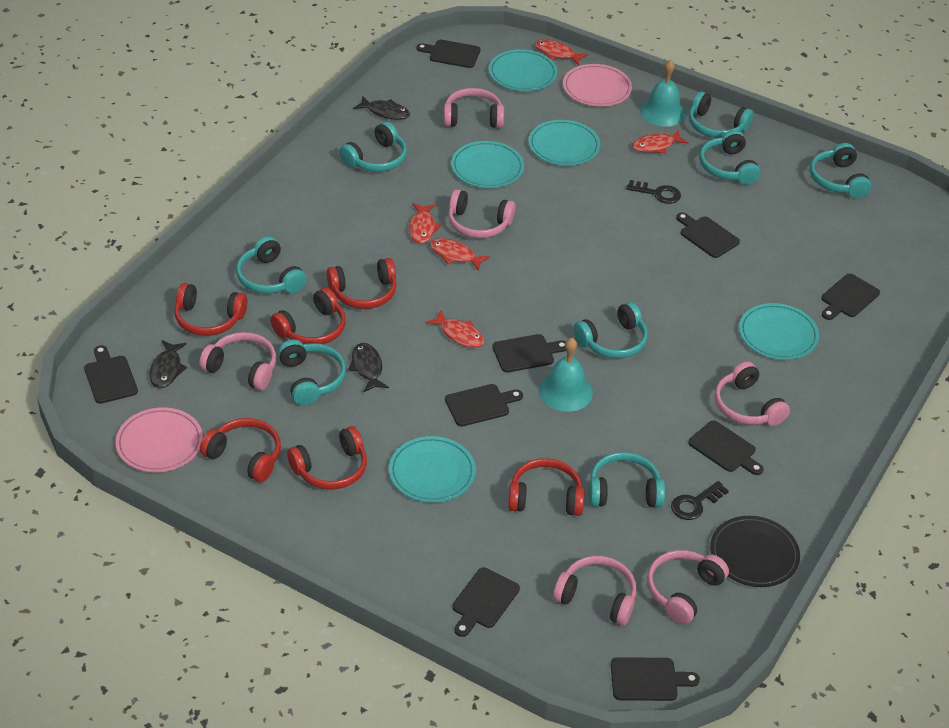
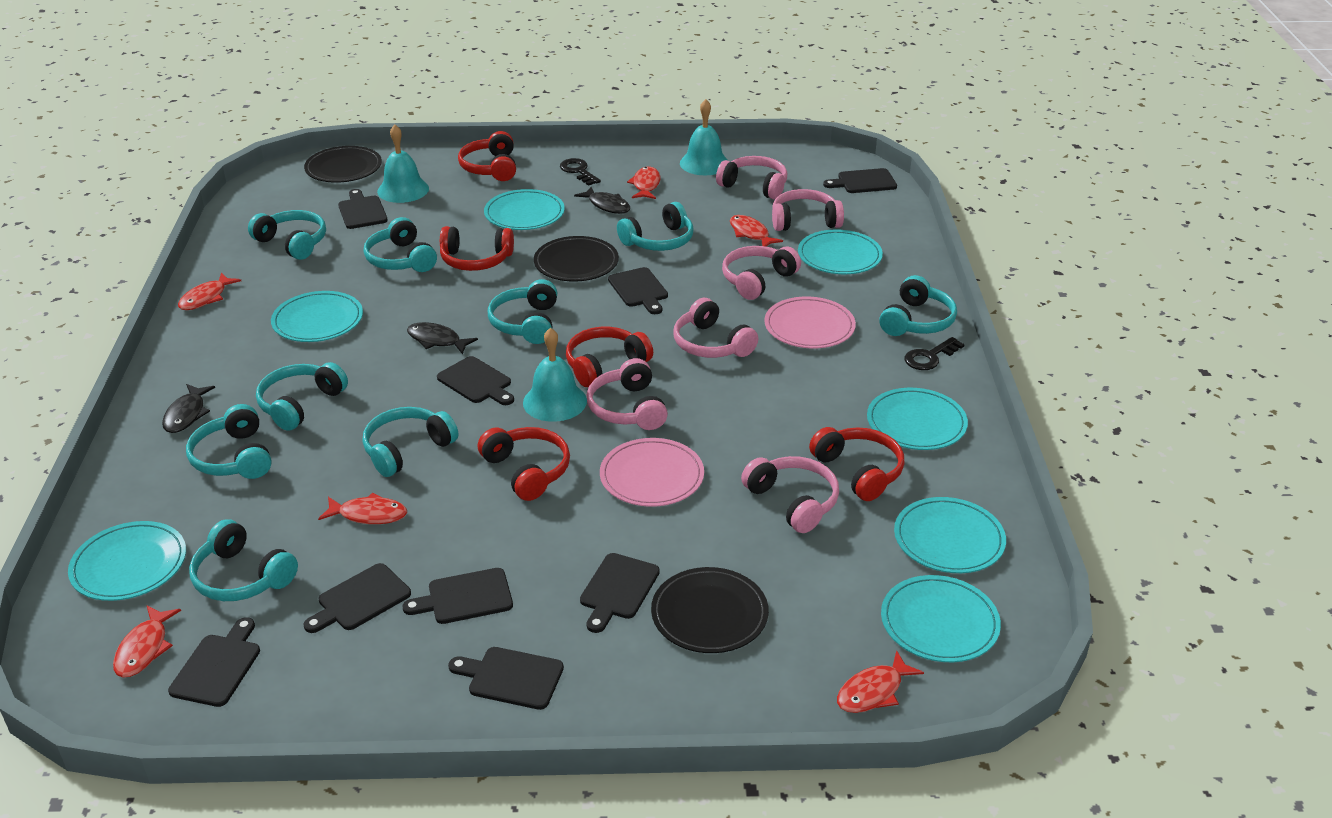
black plate: 1 -> 3
red fish: 5 -> 6
red headphones: 6 -> 5
turquoise bell: 2 -> 3
turquoise headphones: 8 -> 9
turquoise plate: 5 -> 7

